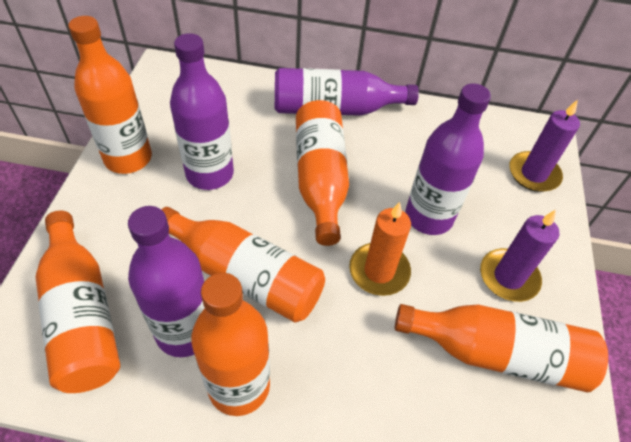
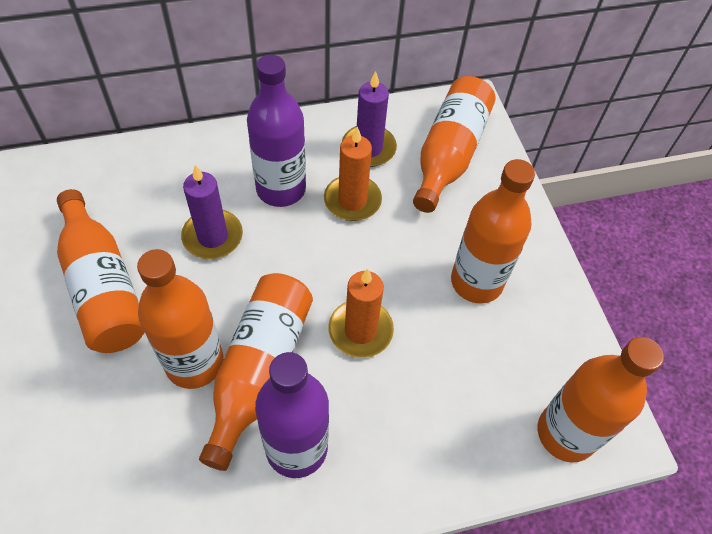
orange candle: 1 -> 2
purple bottle: 4 -> 2

